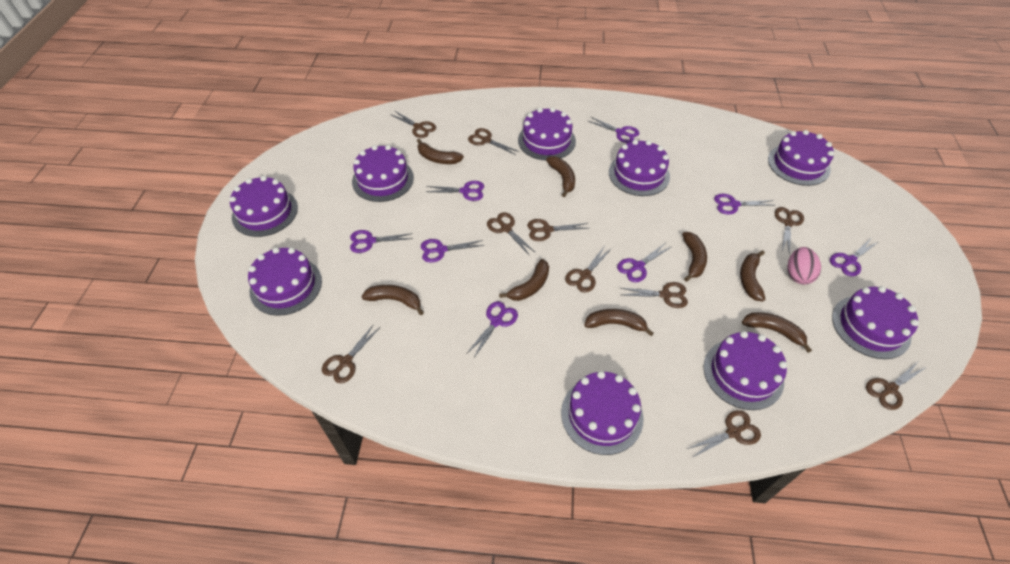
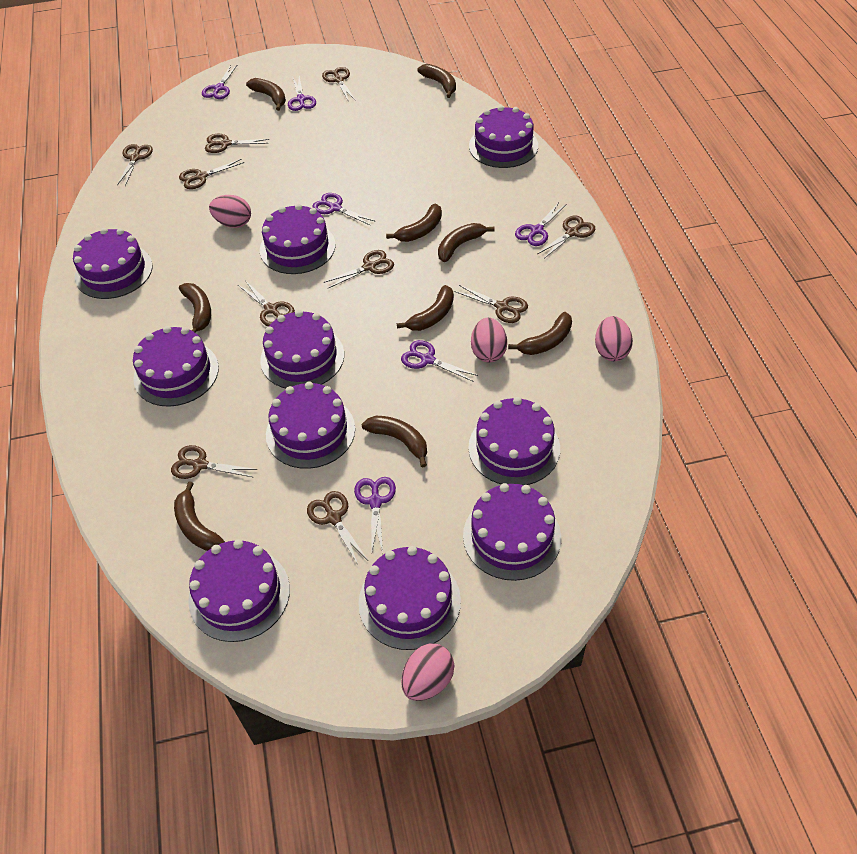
brown banana: 8 -> 9
pink egg: 1 -> 4
purple cake: 9 -> 10
purple scissors: 8 -> 6

